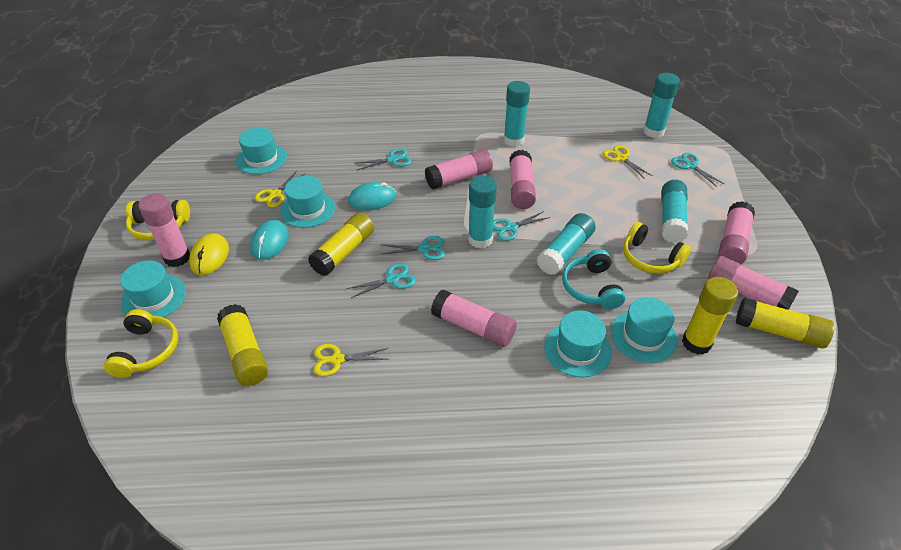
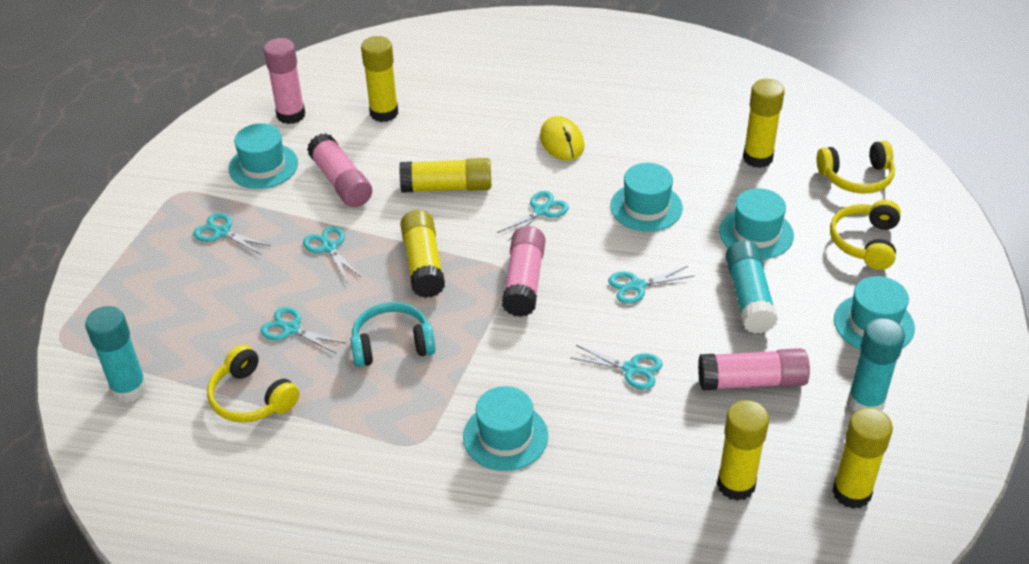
pink glue stick: 6 -> 4
turquoise glue stick: 5 -> 3
turquoise mouse: 2 -> 0
turquoise scissors: 5 -> 6
yellow glue stick: 4 -> 6
yellow scissors: 3 -> 0

